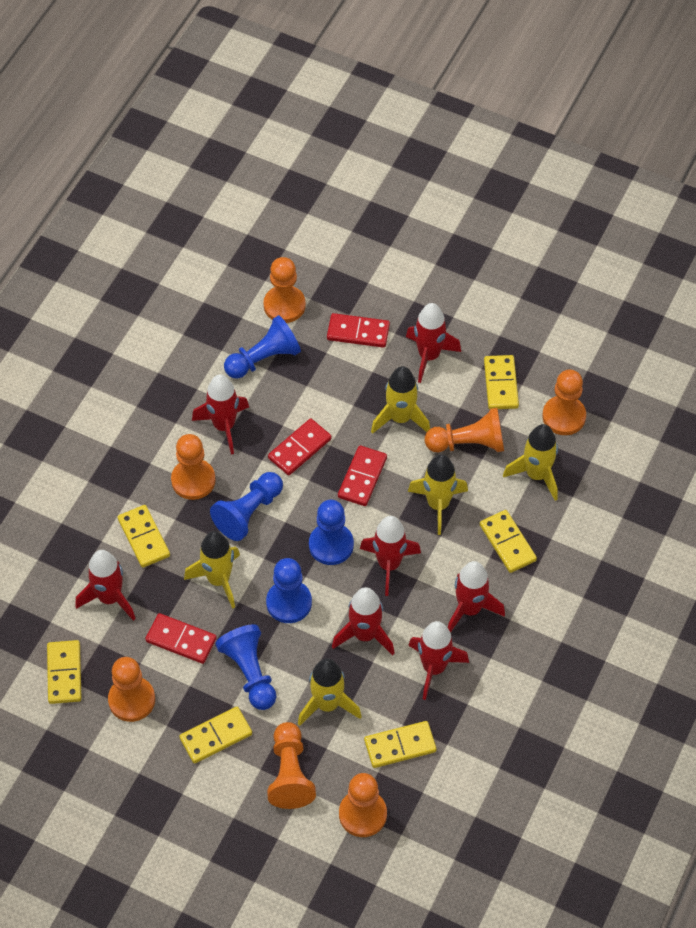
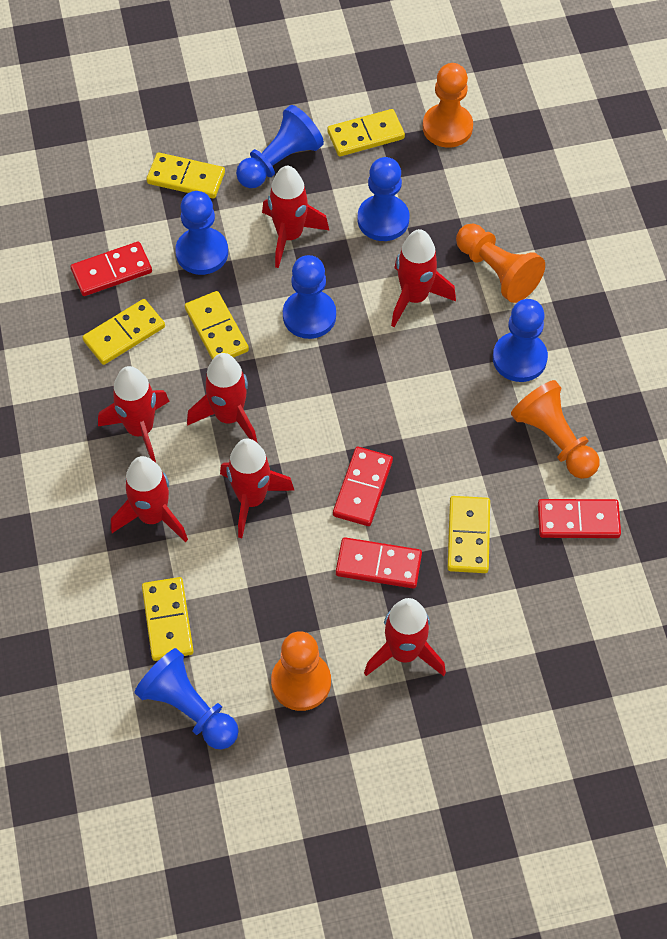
blue pawn: 5 -> 6
orange pawn: 7 -> 4
yellow rocket: 5 -> 0

